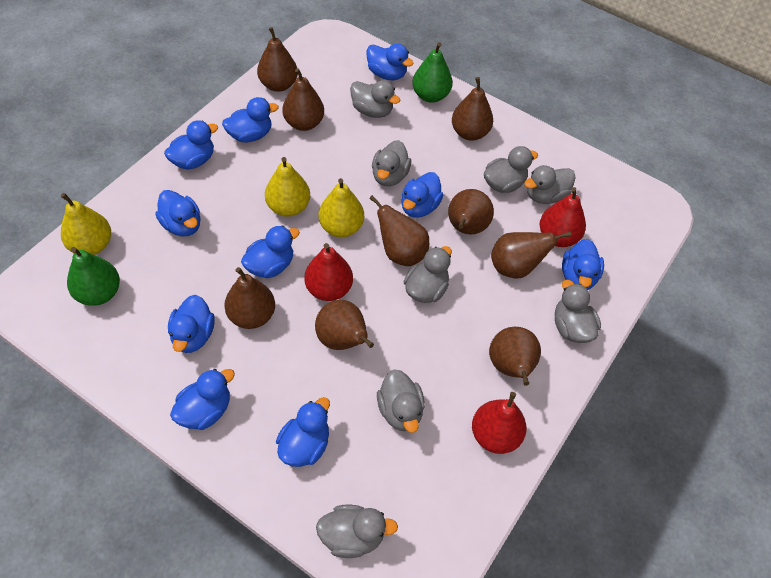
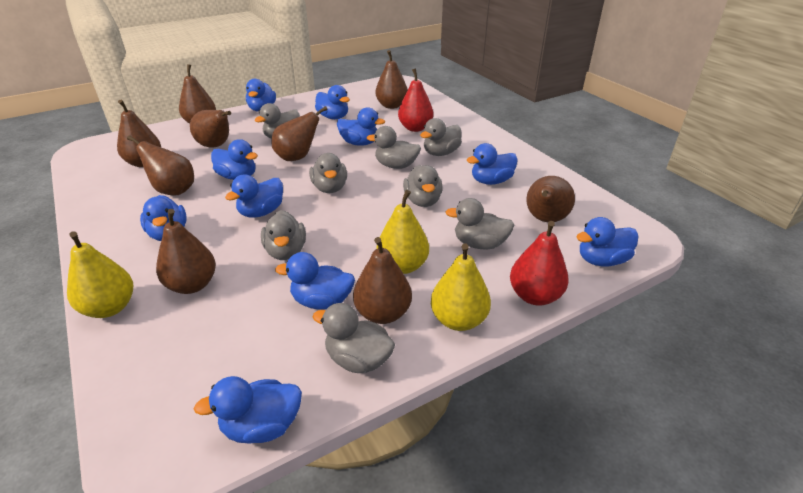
green pear: 2 -> 0
red pear: 3 -> 2

